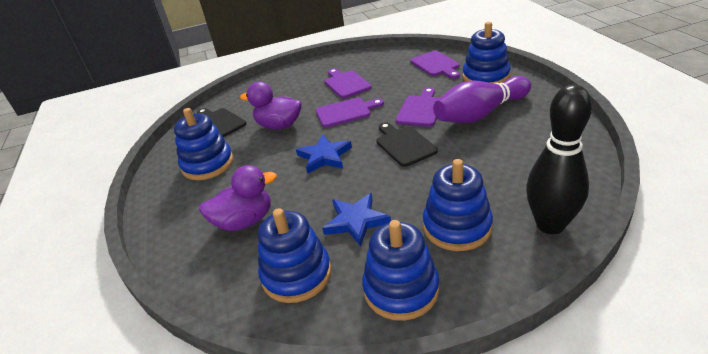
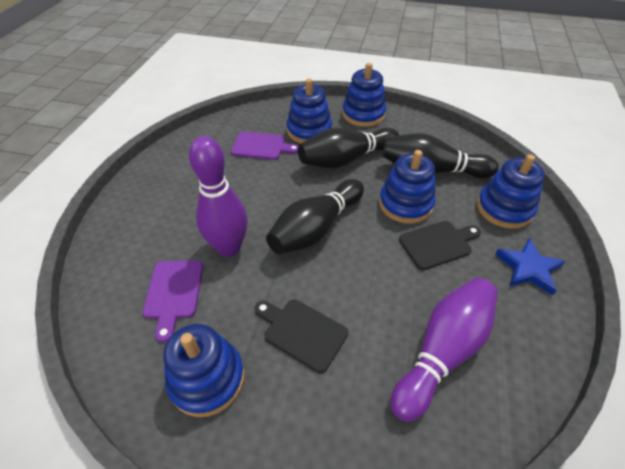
black bowling pin: 1 -> 3
blue star: 2 -> 1
purple bowling pin: 1 -> 2
purple cutting board: 4 -> 2
purple duck: 2 -> 0

